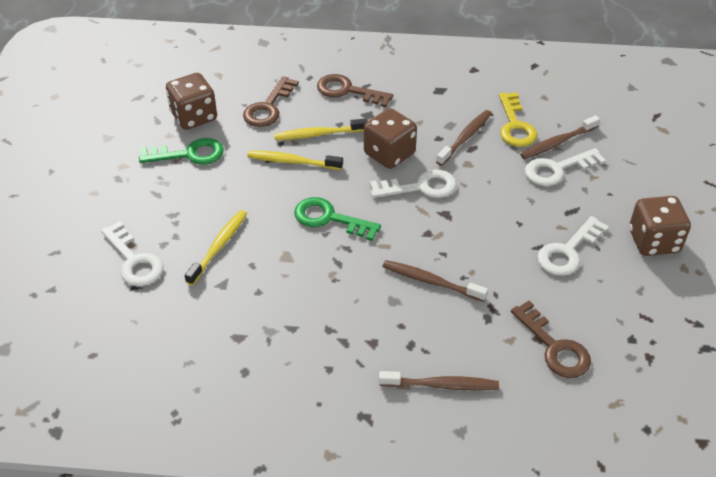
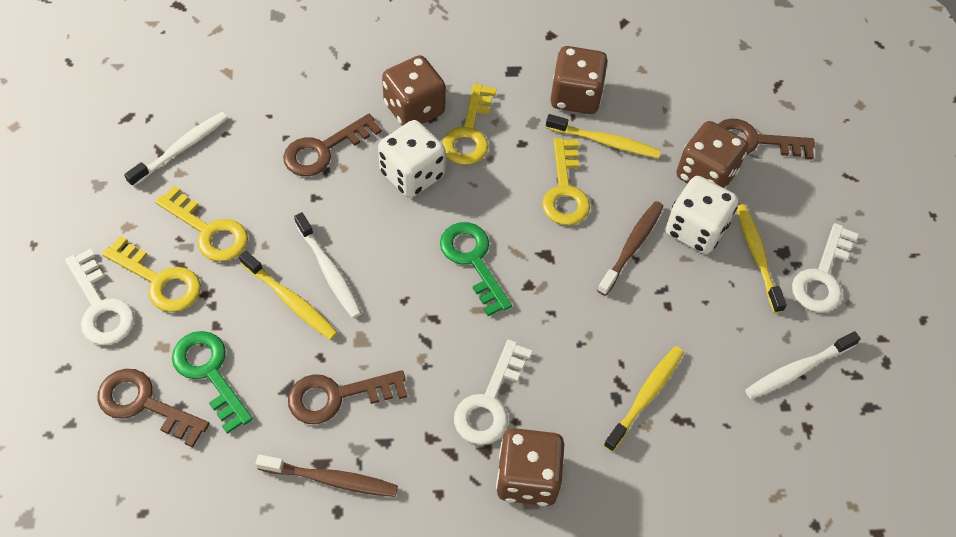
brown dice: 3 -> 4
brown key: 3 -> 4
brown toothbrush: 4 -> 2
white dice: 0 -> 2
white key: 4 -> 3
white toothbrush: 0 -> 3
yellow key: 1 -> 4
yellow toothbrush: 3 -> 4

